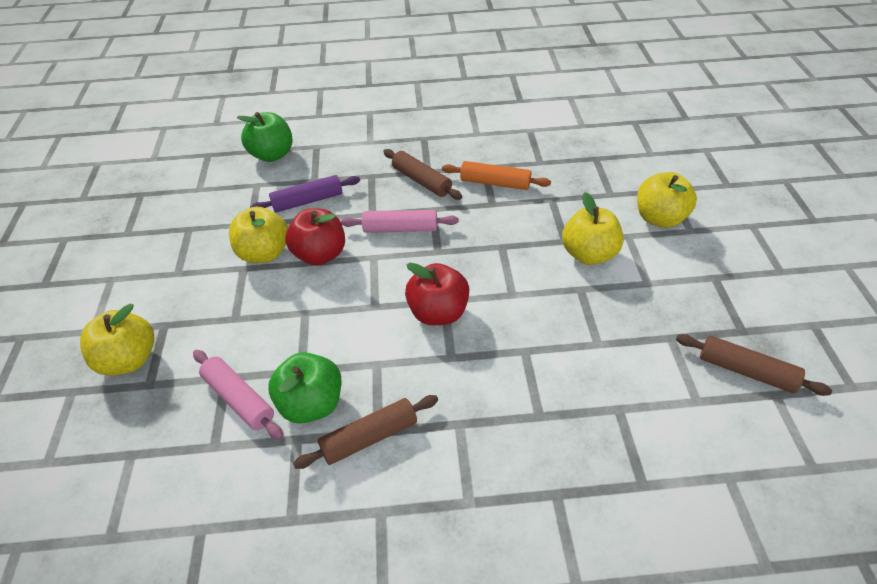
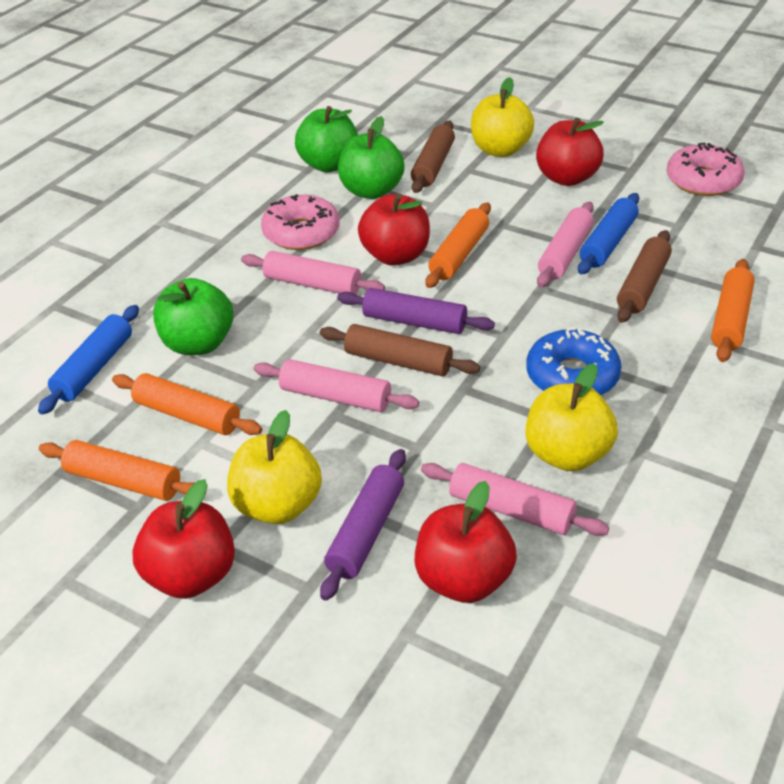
blue donut: 0 -> 1
blue rolling pin: 0 -> 2
green apple: 2 -> 3
orange rolling pin: 1 -> 4
pink donut: 0 -> 2
pink rolling pin: 2 -> 4
purple rolling pin: 1 -> 2
red apple: 2 -> 4
yellow apple: 4 -> 3

